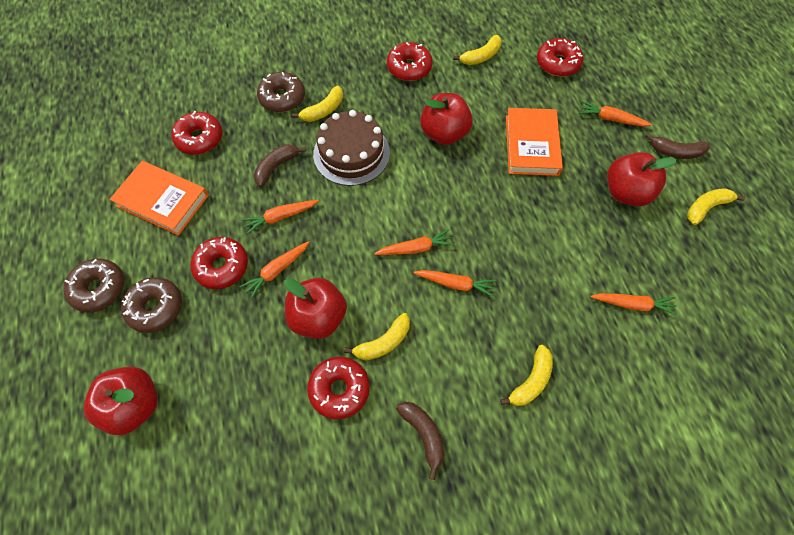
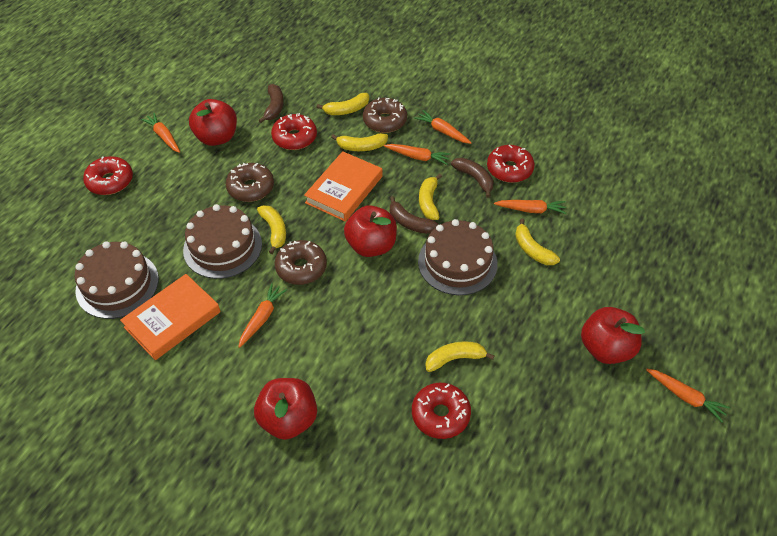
brown cake: 1 -> 3
red donut: 5 -> 4
yellow banana: 5 -> 6

